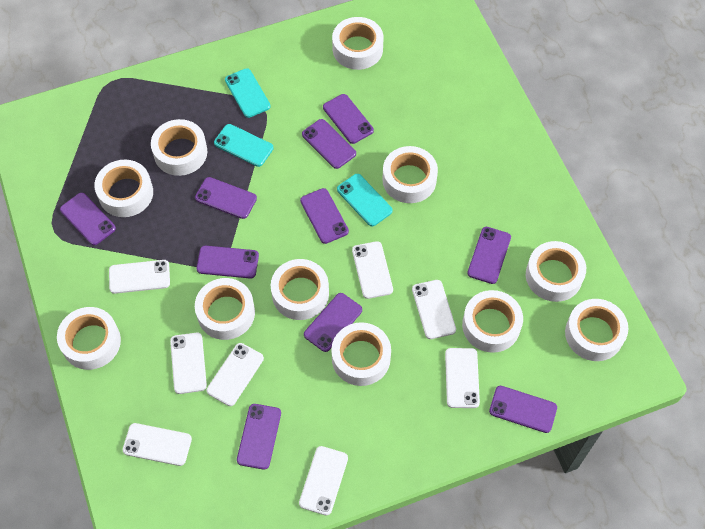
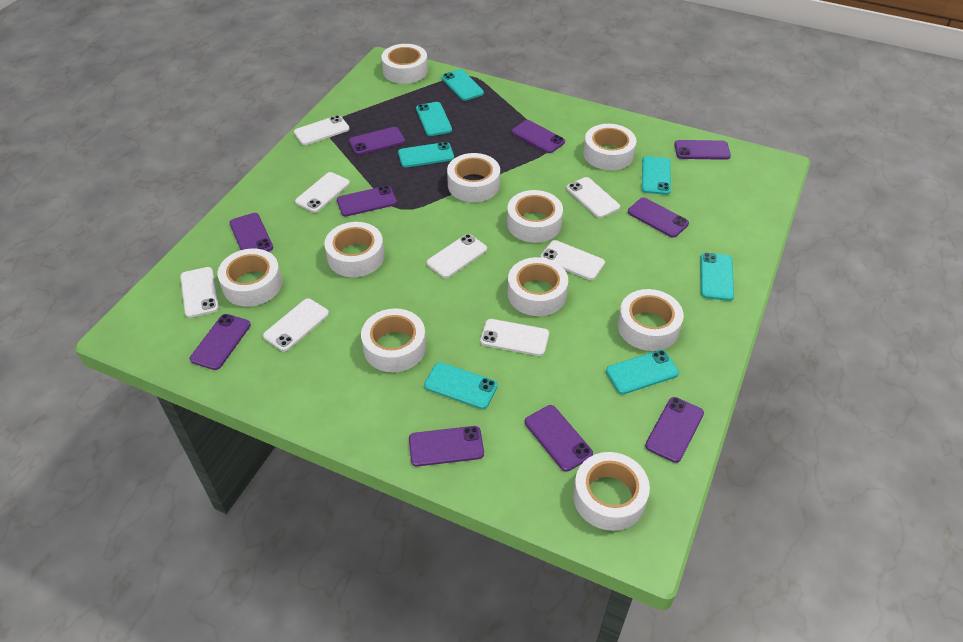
turquoise phone: 3 -> 7
white tape: 11 -> 10

